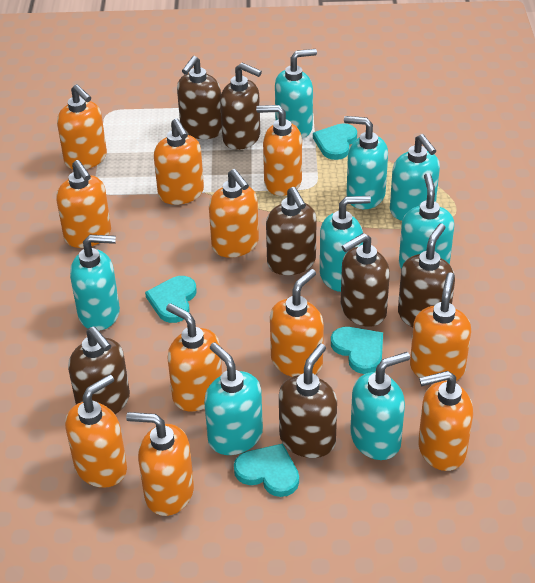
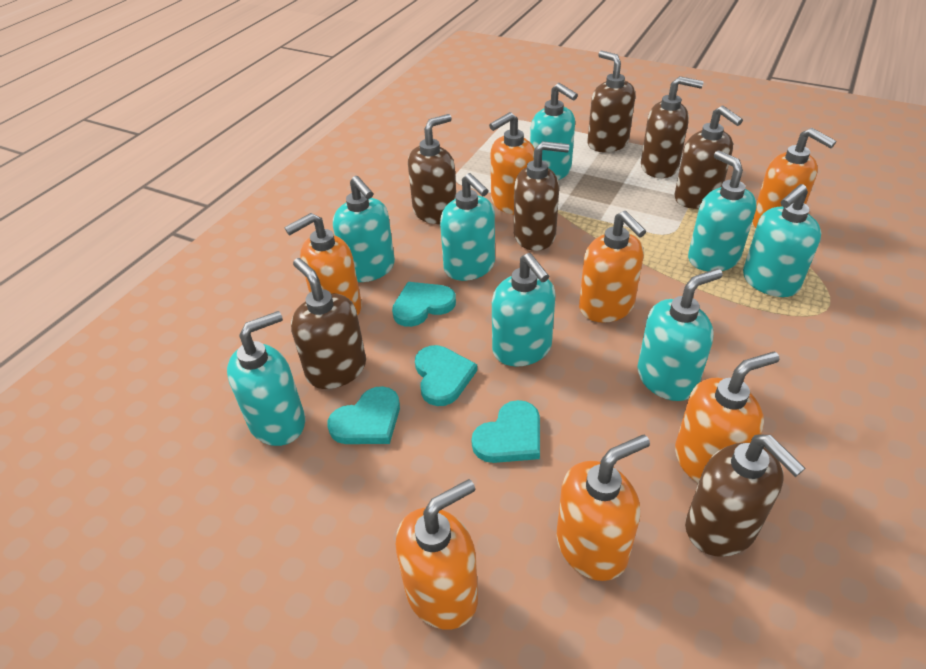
orange soap dispenser: 11 -> 7

